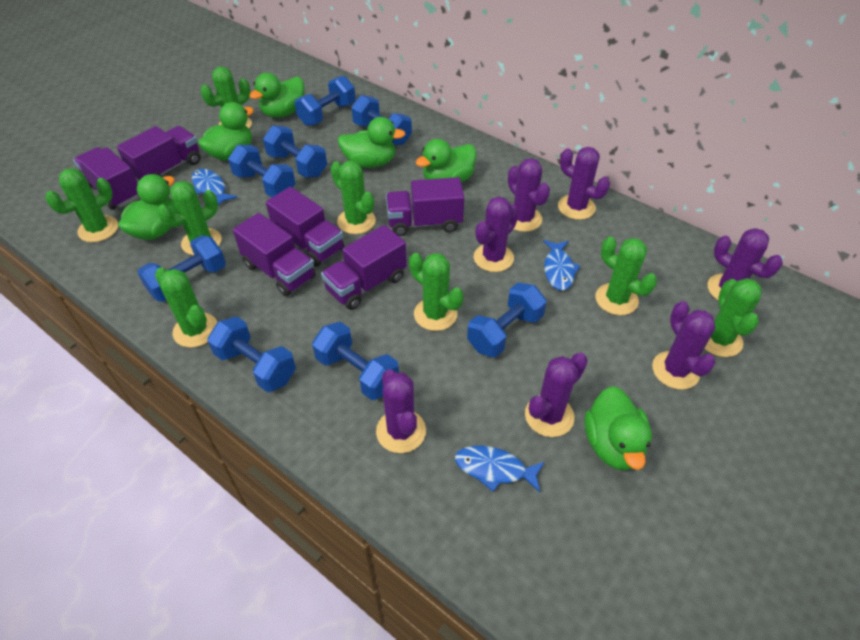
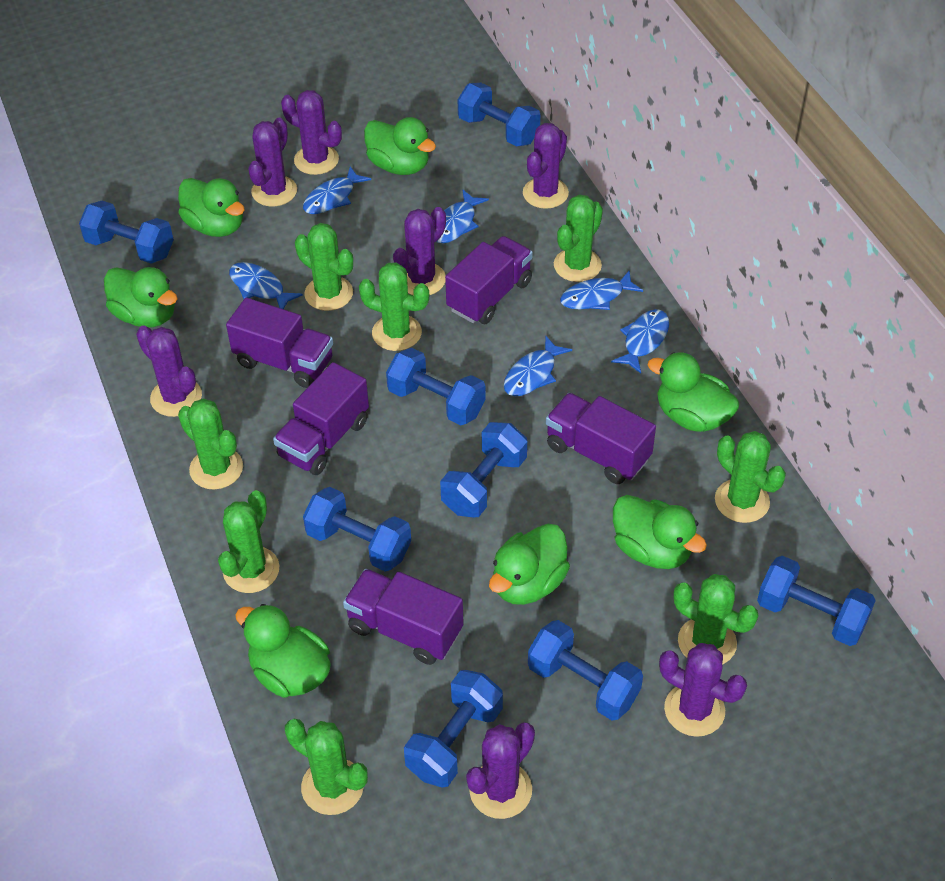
blue fish: 3 -> 6
green duck: 6 -> 7
purple truck: 6 -> 5

